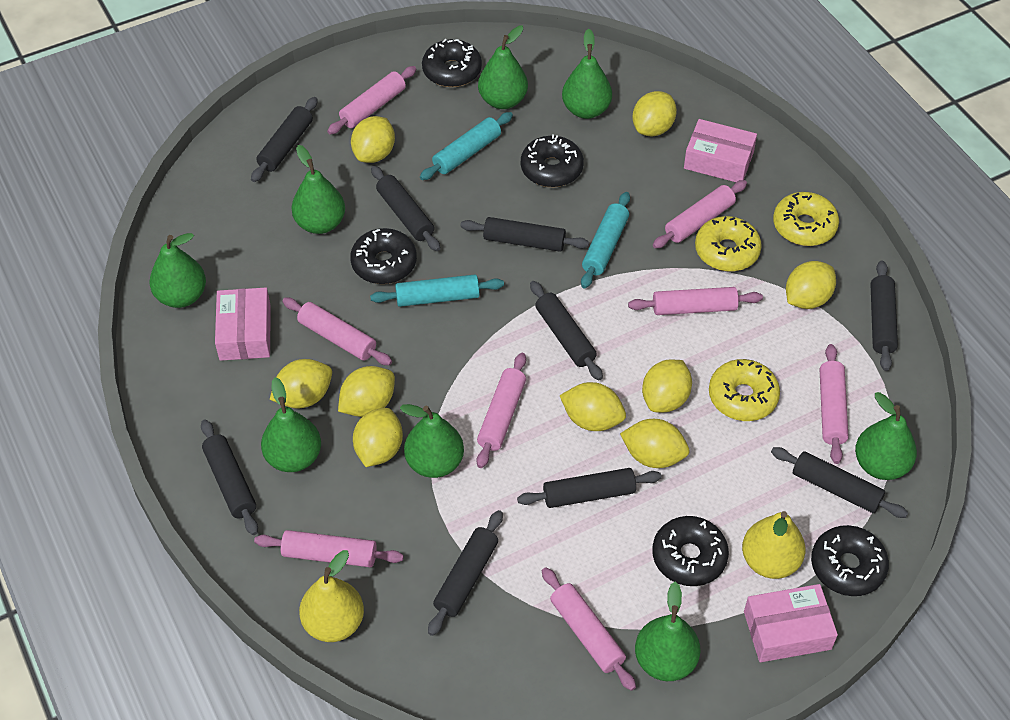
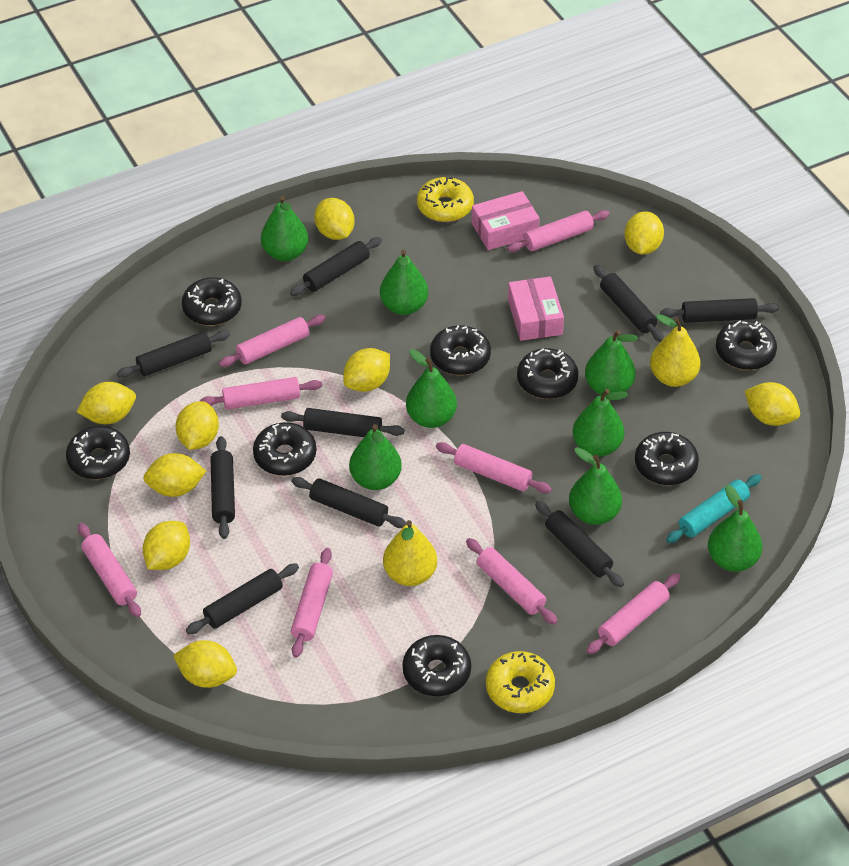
black donut: 5 -> 8
pink box: 3 -> 2
turquoise rolling pin: 3 -> 1
yellow donut: 3 -> 2

